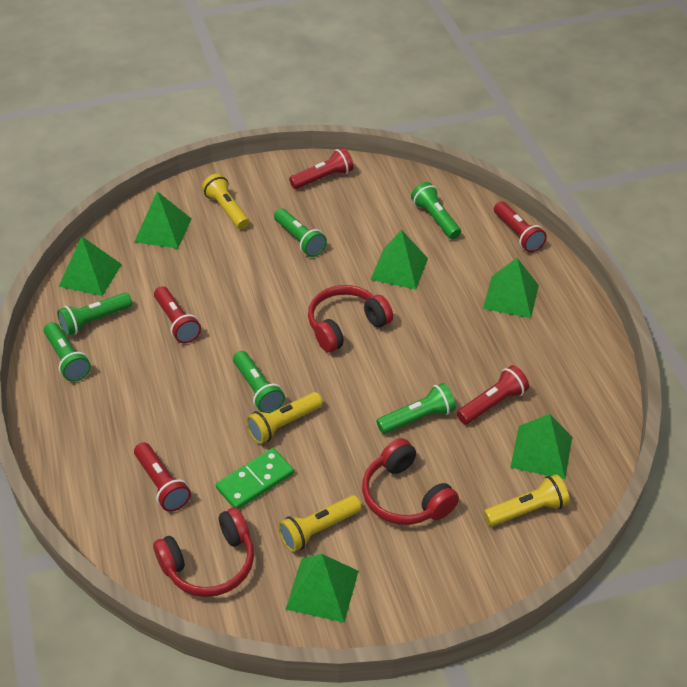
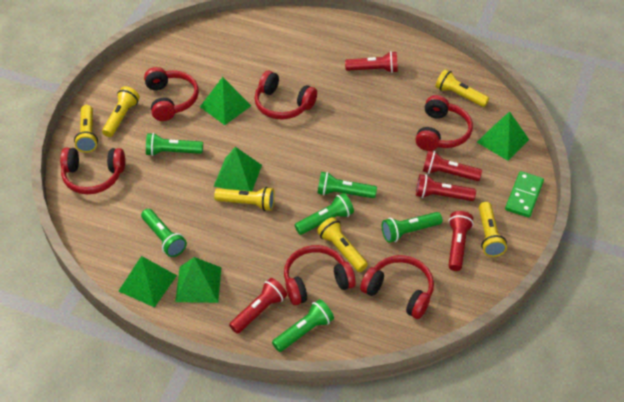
green pyramid: 6 -> 5
red headphones: 3 -> 6
yellow flashlight: 4 -> 6

